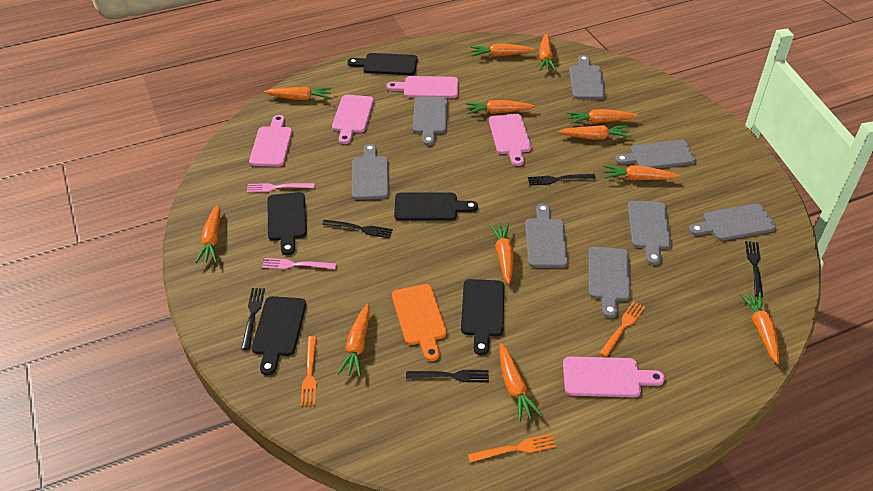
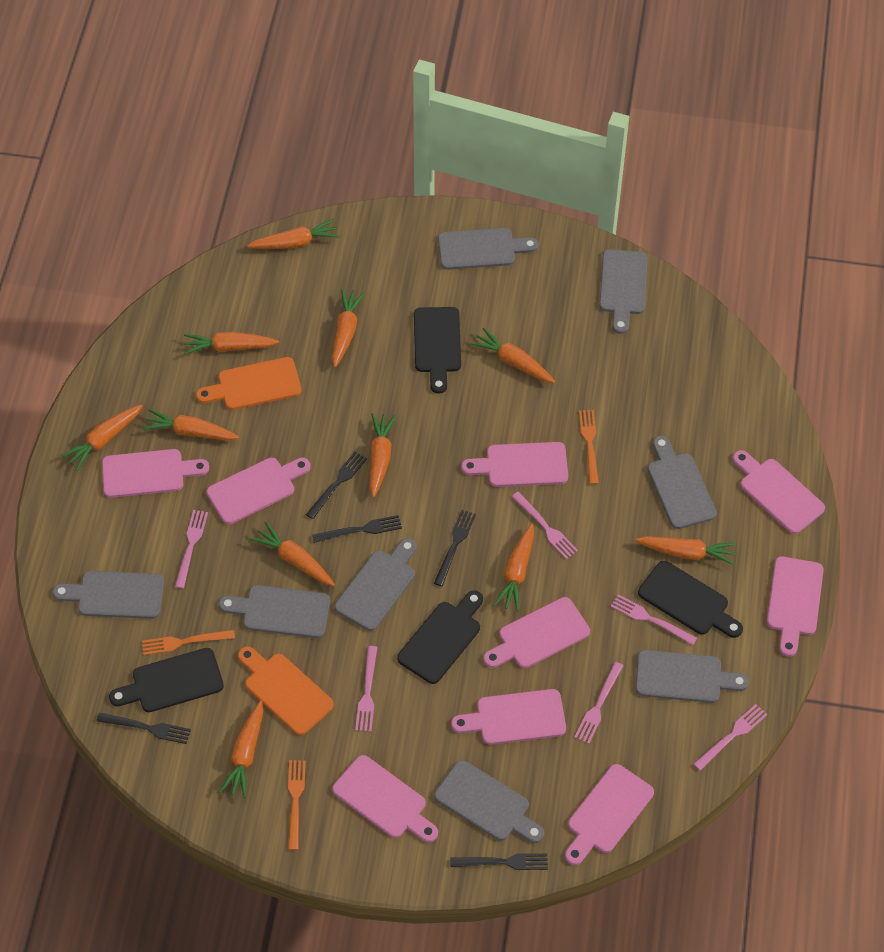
black cutting board: 5 -> 4
orange carrot: 12 -> 11
orange cutting board: 1 -> 2
pink cutting board: 5 -> 9
pink fork: 2 -> 6

